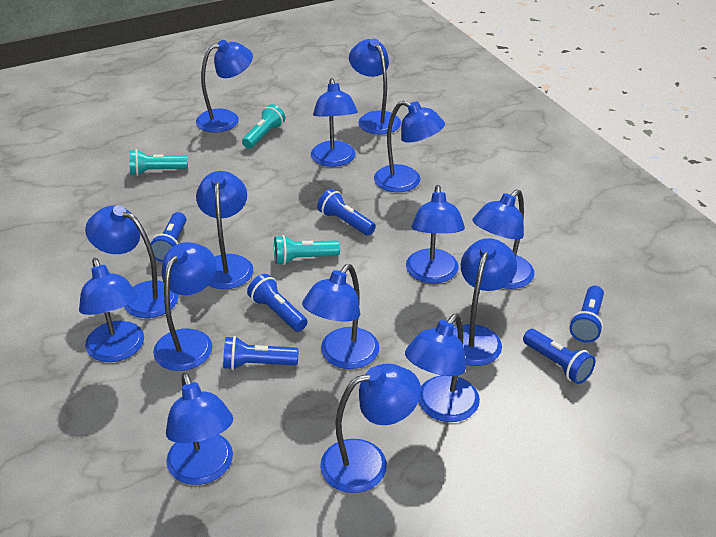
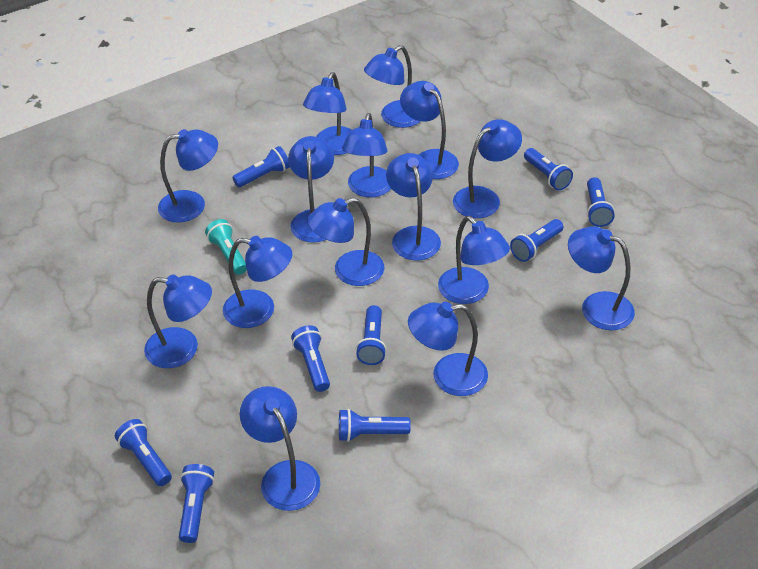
blue flashlight: 6 -> 9
turquoise flashlight: 3 -> 1

